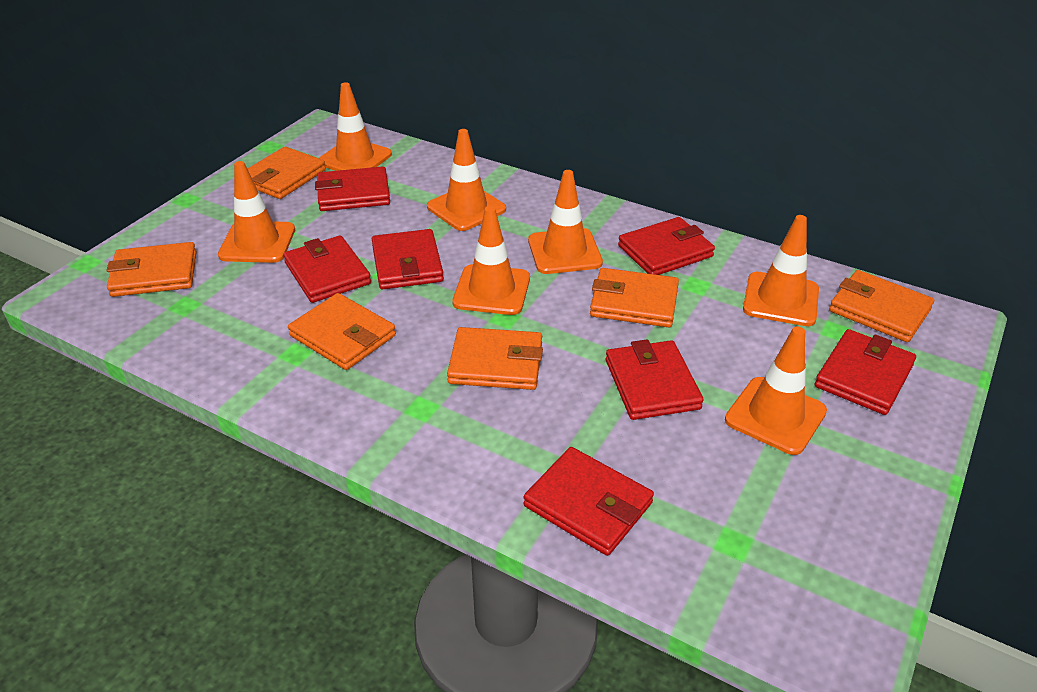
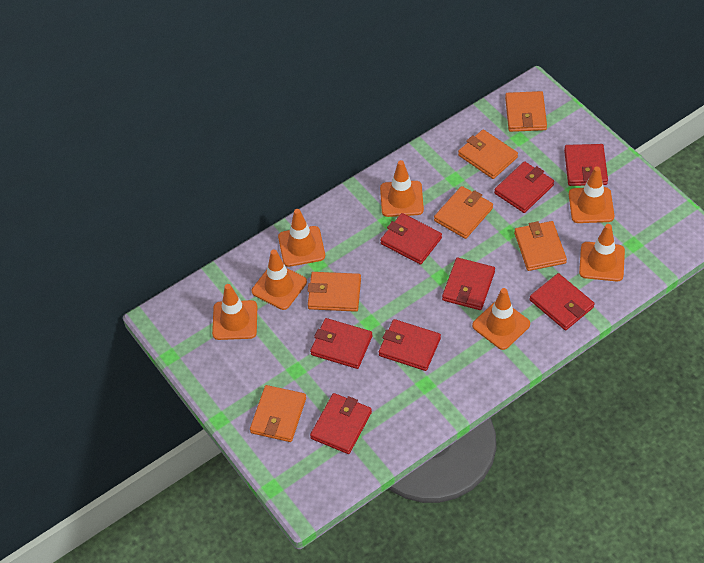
red wallet: 7 -> 8

